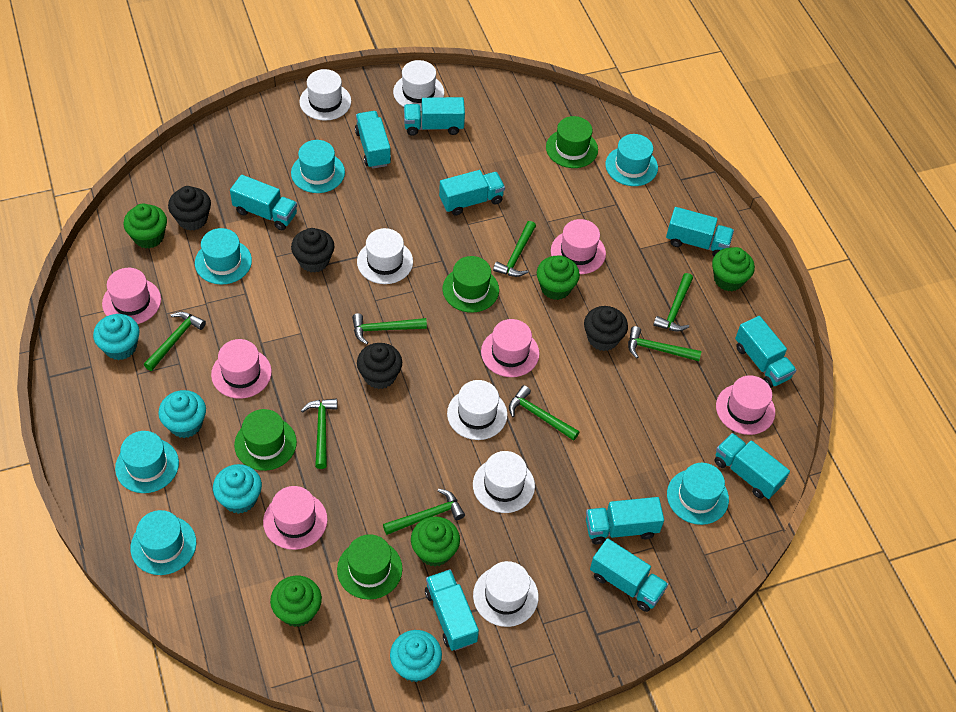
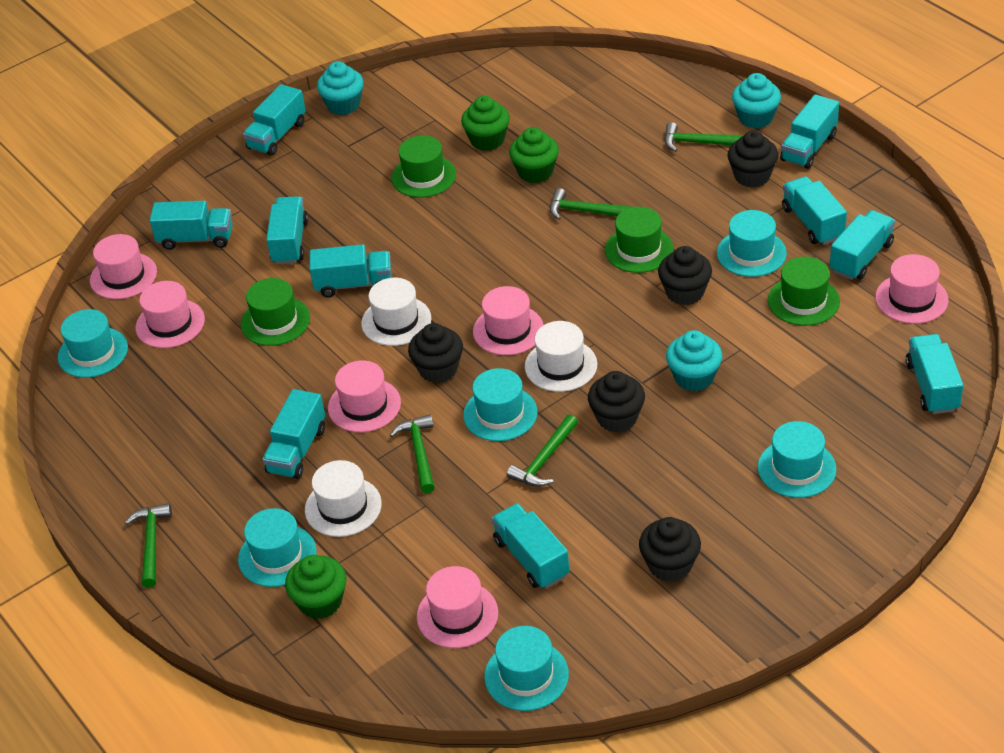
black cupcake: 4 -> 5
green cupcake: 5 -> 3
green hammer: 8 -> 5
turquoise cupcake: 4 -> 3
white hat: 6 -> 3

